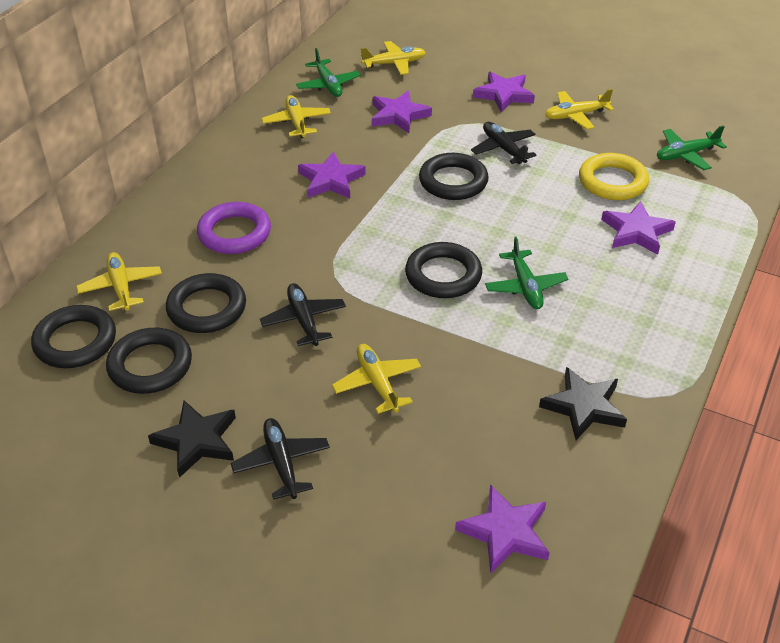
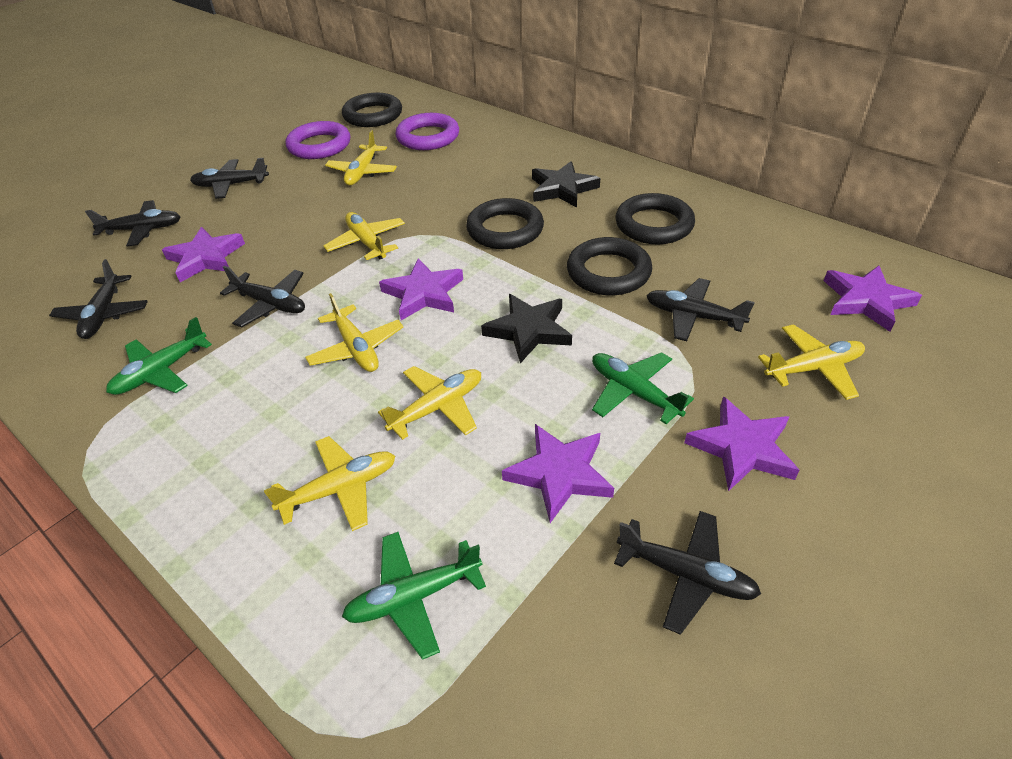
black plane: 3 -> 6
black ring: 5 -> 4
purple ring: 1 -> 2
yellow plane: 5 -> 6
yellow ring: 1 -> 0

